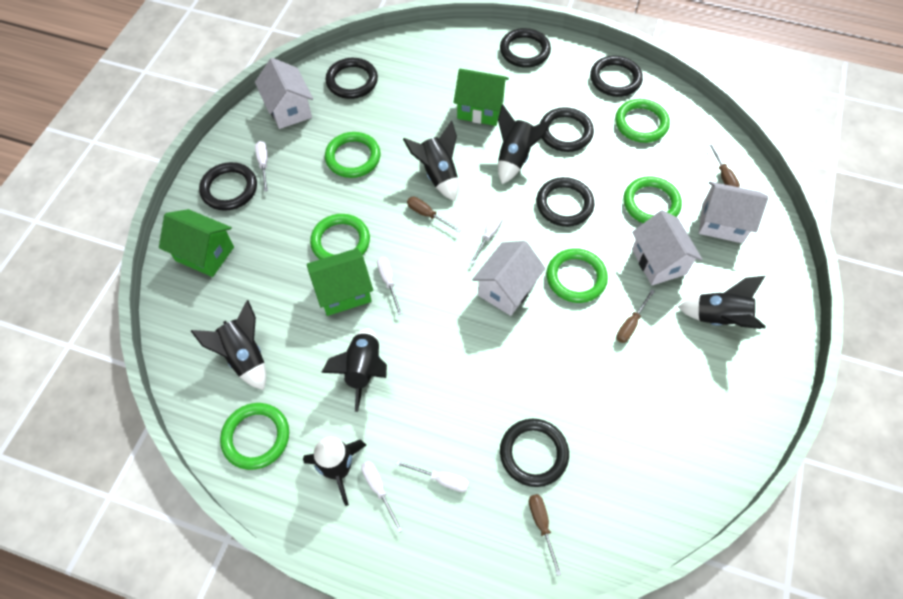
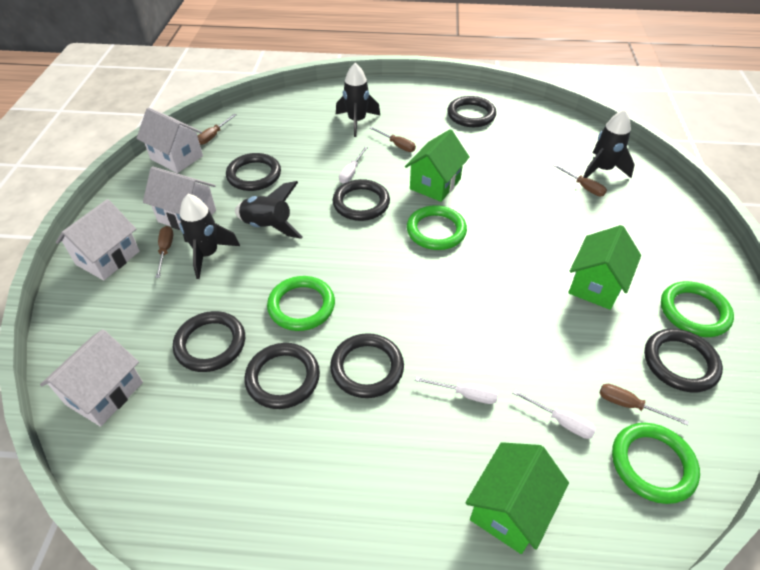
black rocket: 6 -> 4
brown screwdriver: 4 -> 5
green ring: 6 -> 4
white screwdriver: 5 -> 3

